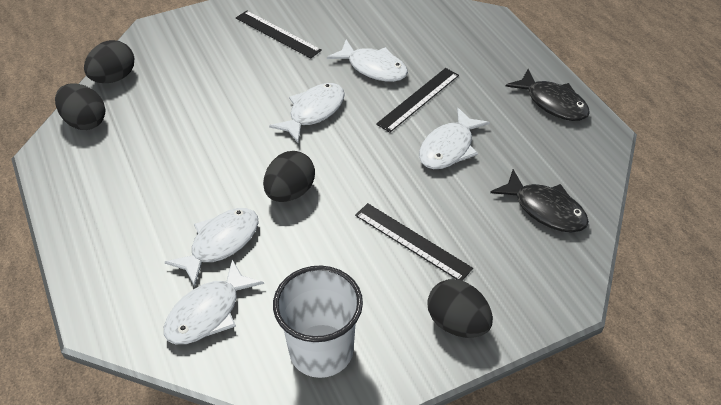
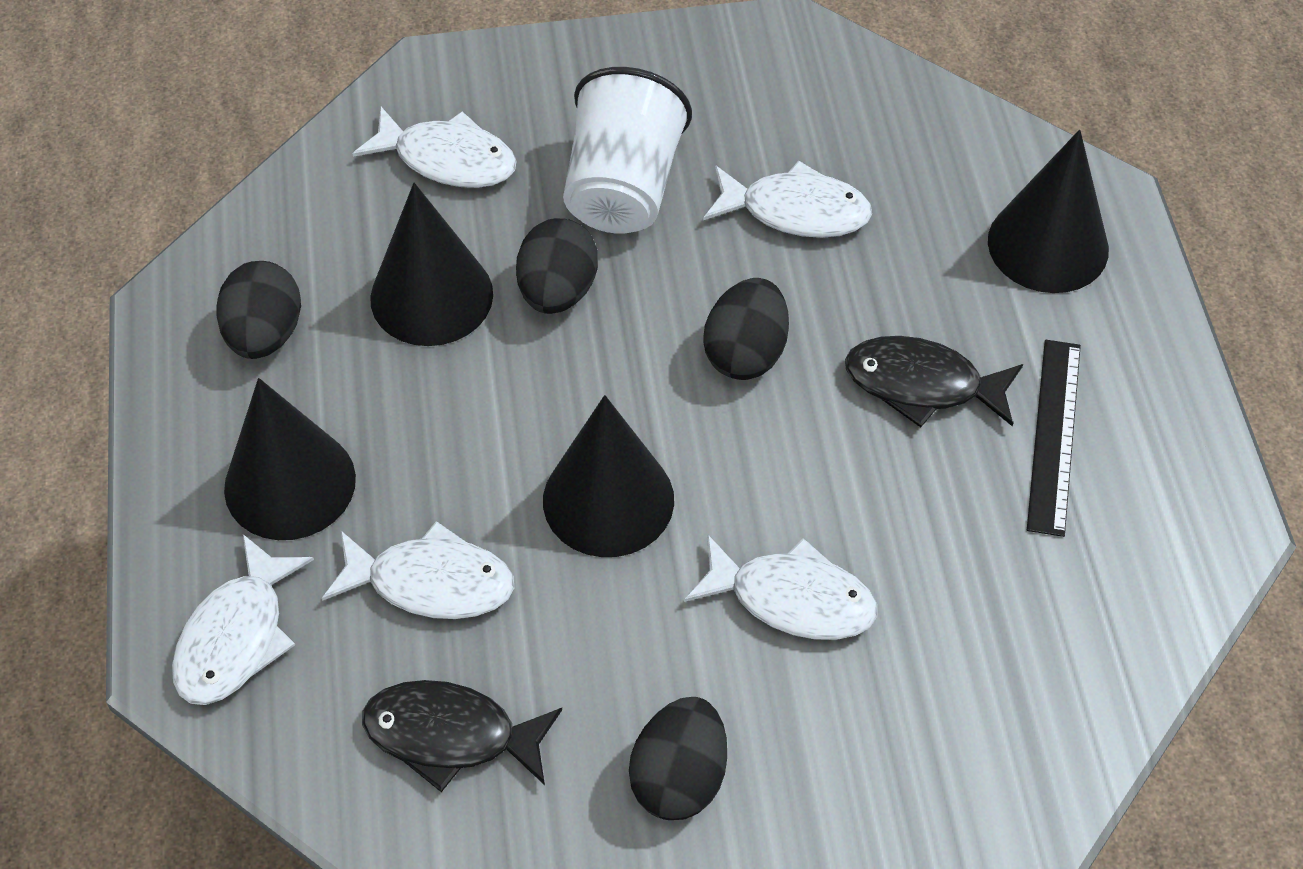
black cone: 0 -> 4
black ruler: 3 -> 1

